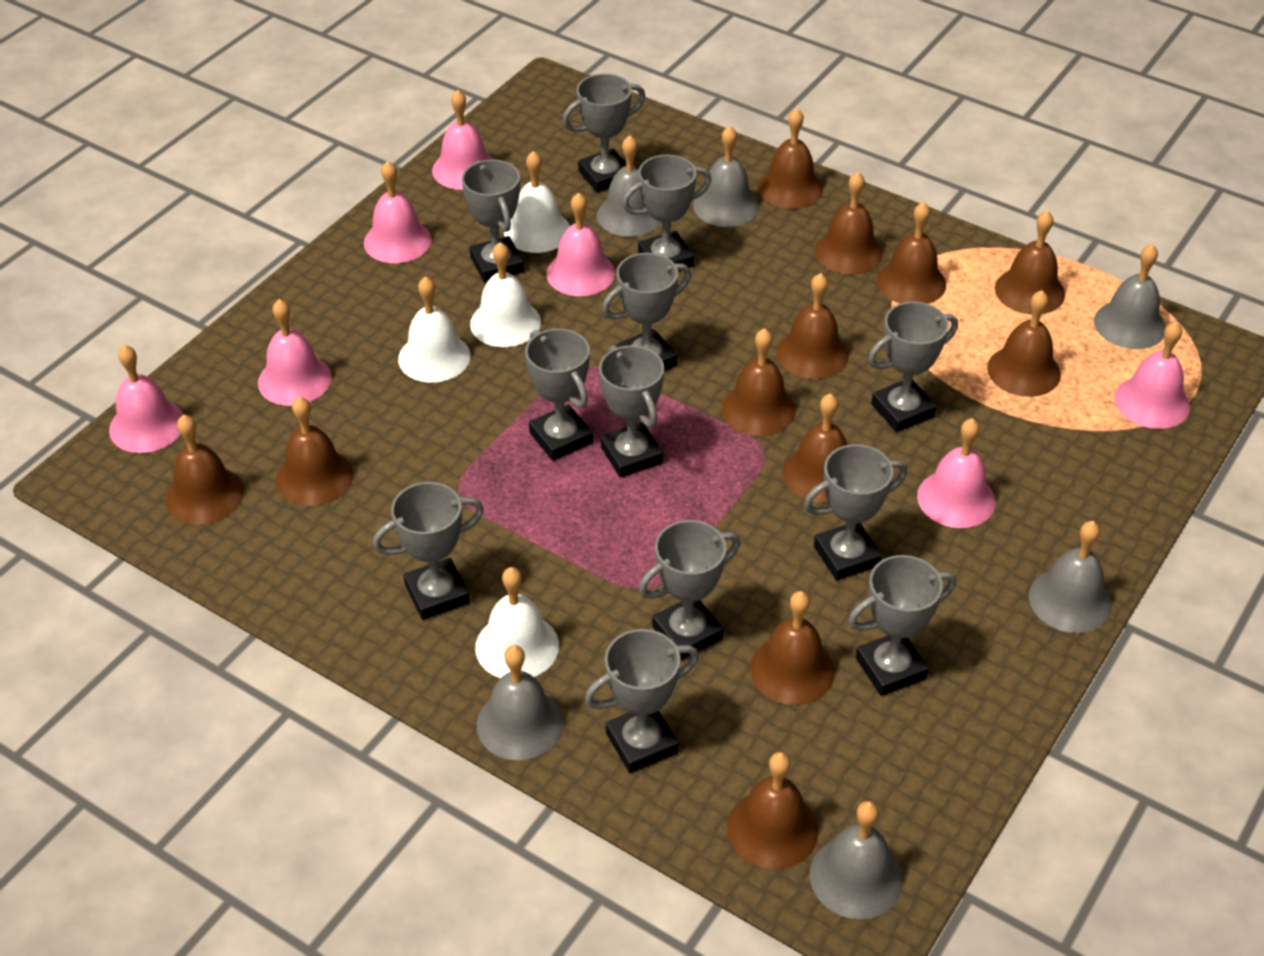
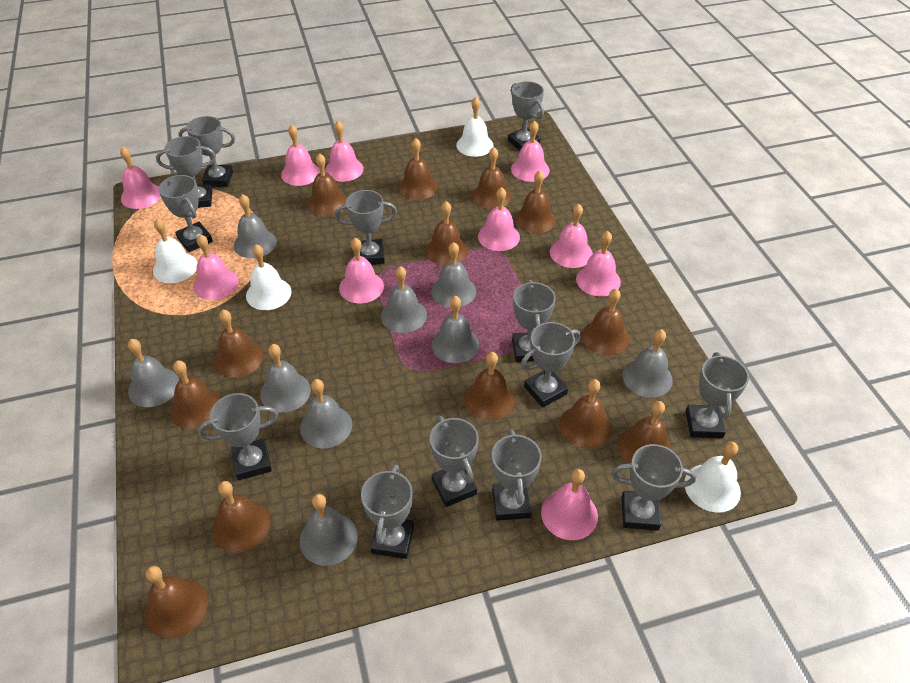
brown bell: 12 -> 13
grey bell: 6 -> 9
grey trophy: 12 -> 13
pink bell: 7 -> 10

